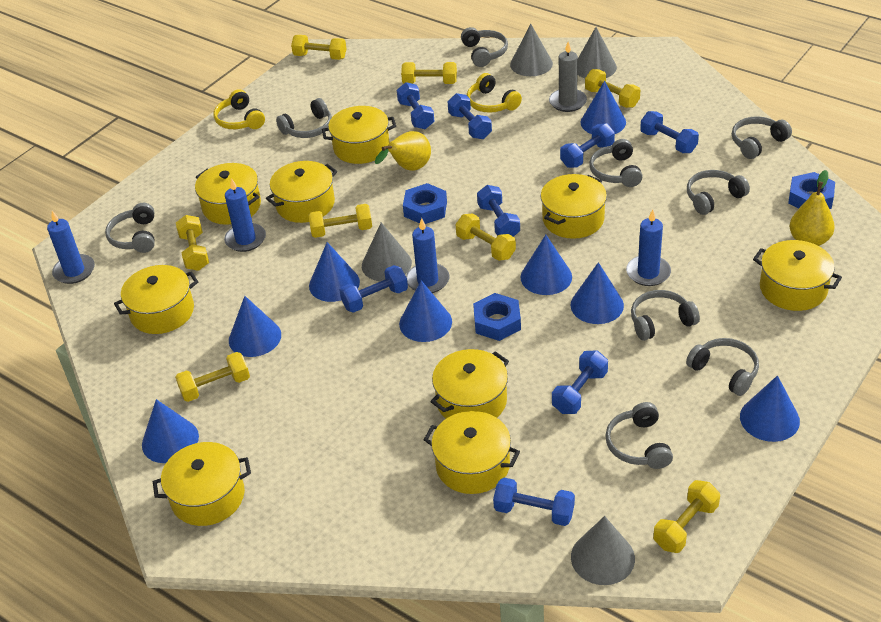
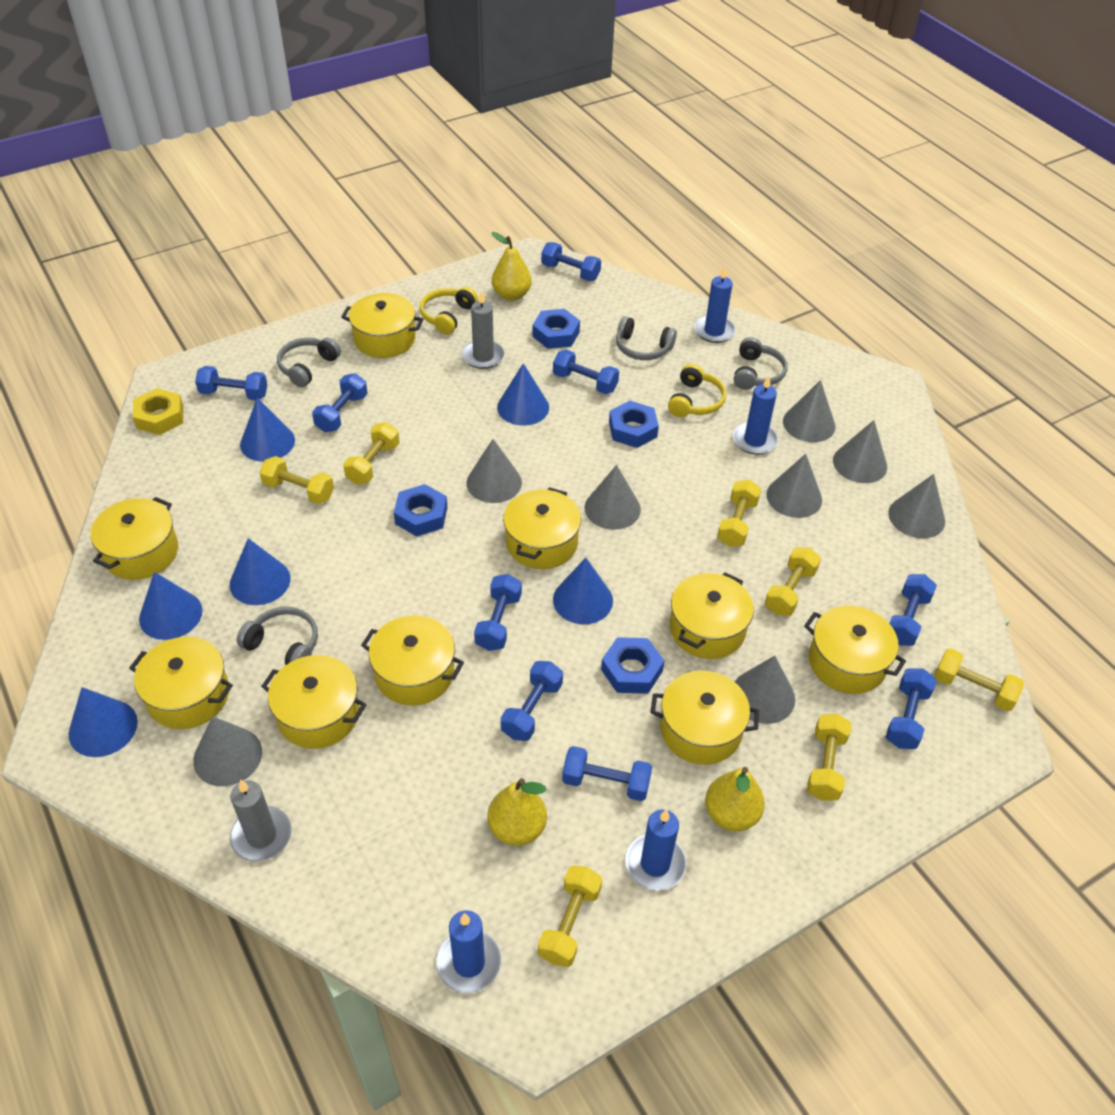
blue cone: 8 -> 6
blue dumbbell: 8 -> 9
blue nut: 3 -> 4
grey candle: 1 -> 2
grey cone: 4 -> 8
grey headphones: 9 -> 4
yellow dumbbell: 8 -> 7
yellow nut: 0 -> 1
yellow pear: 2 -> 3

